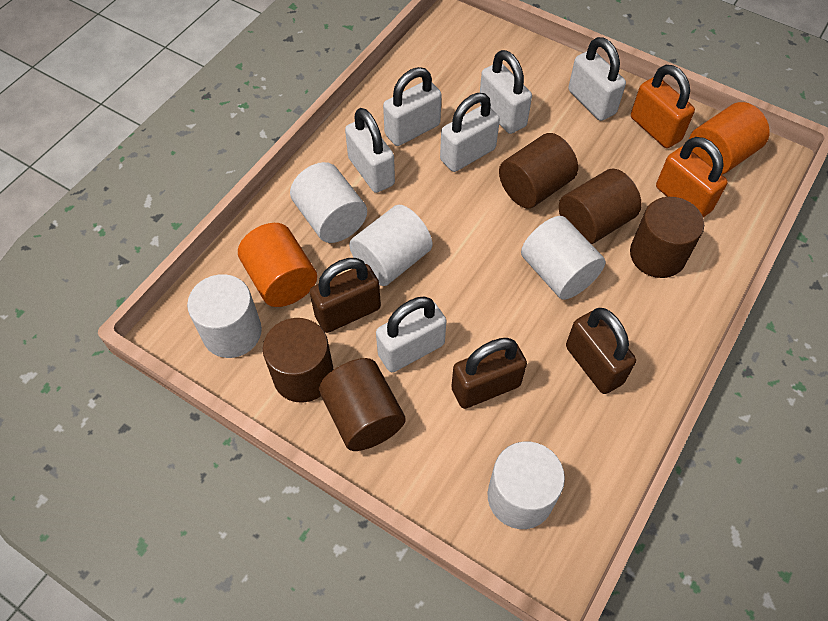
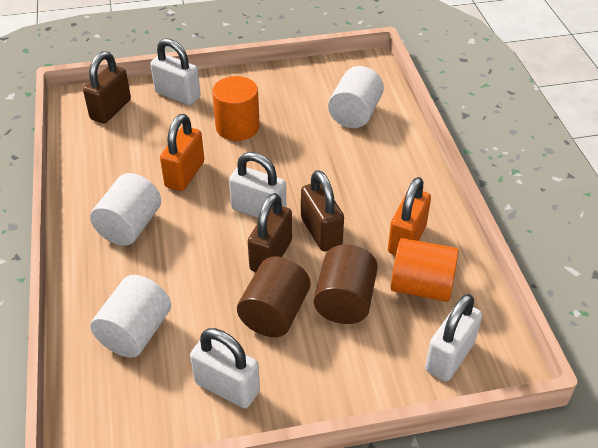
brown cylinder: 5 -> 2
white cylinder: 5 -> 3
white padlock: 6 -> 4

